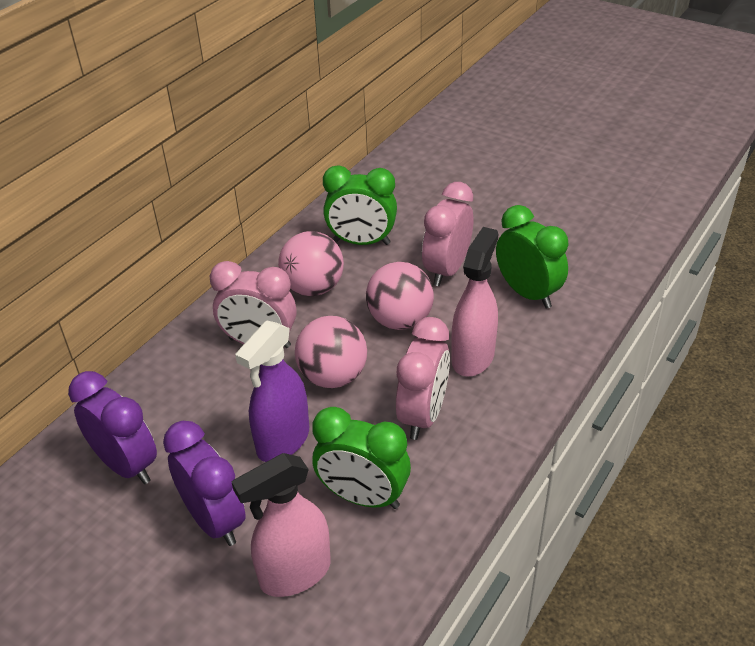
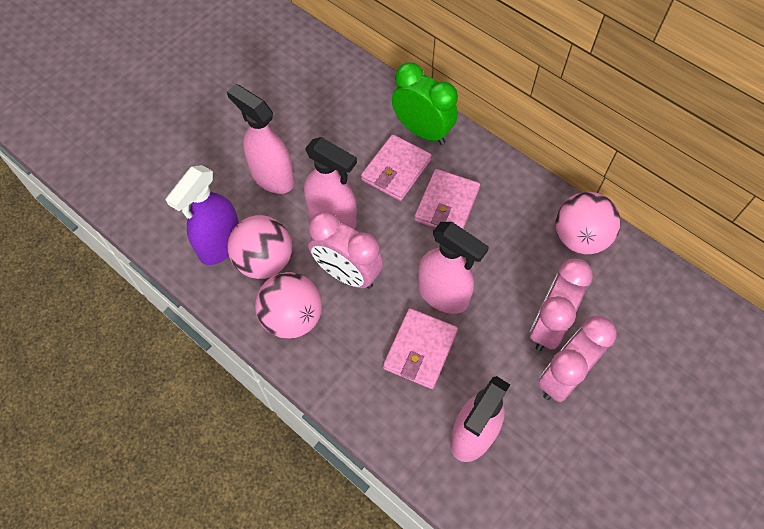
green clock: 3 -> 1
pink spray bottle: 2 -> 4
pink wallet: 0 -> 3
purple clock: 2 -> 0

